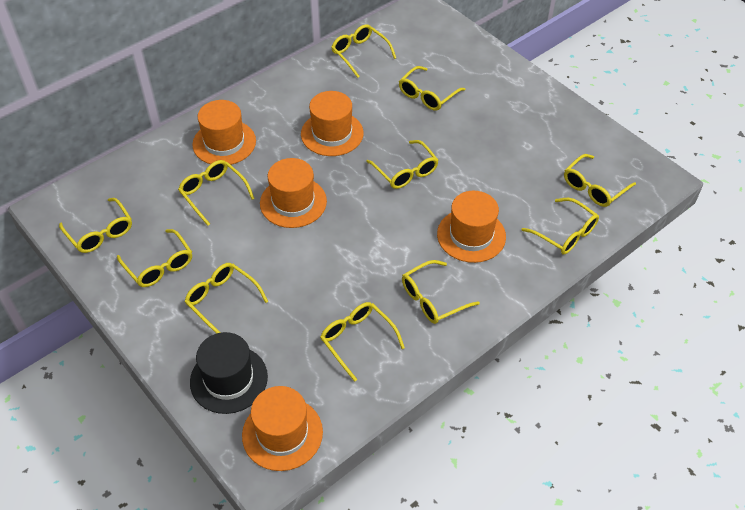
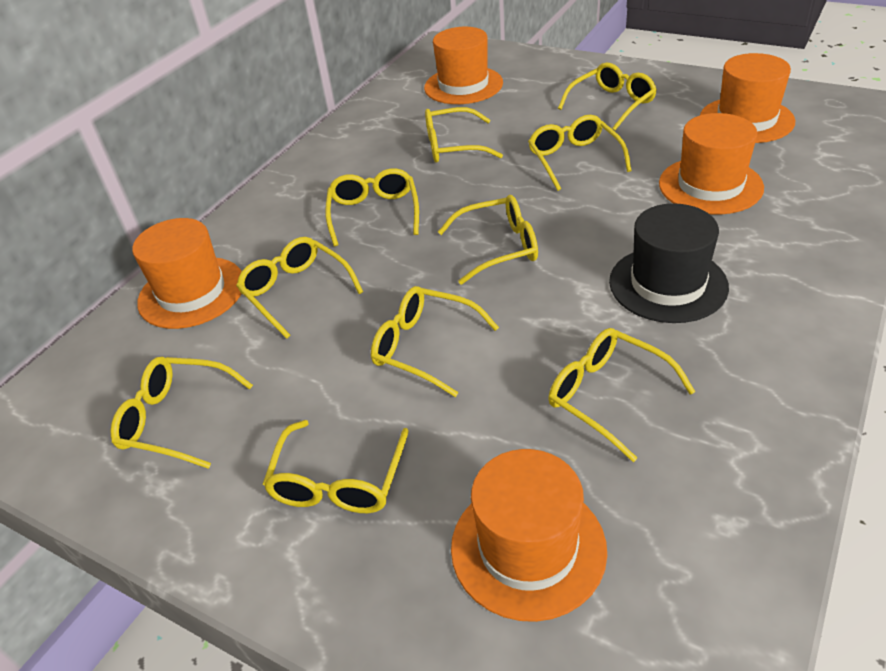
yellow glasses: 11 -> 10

